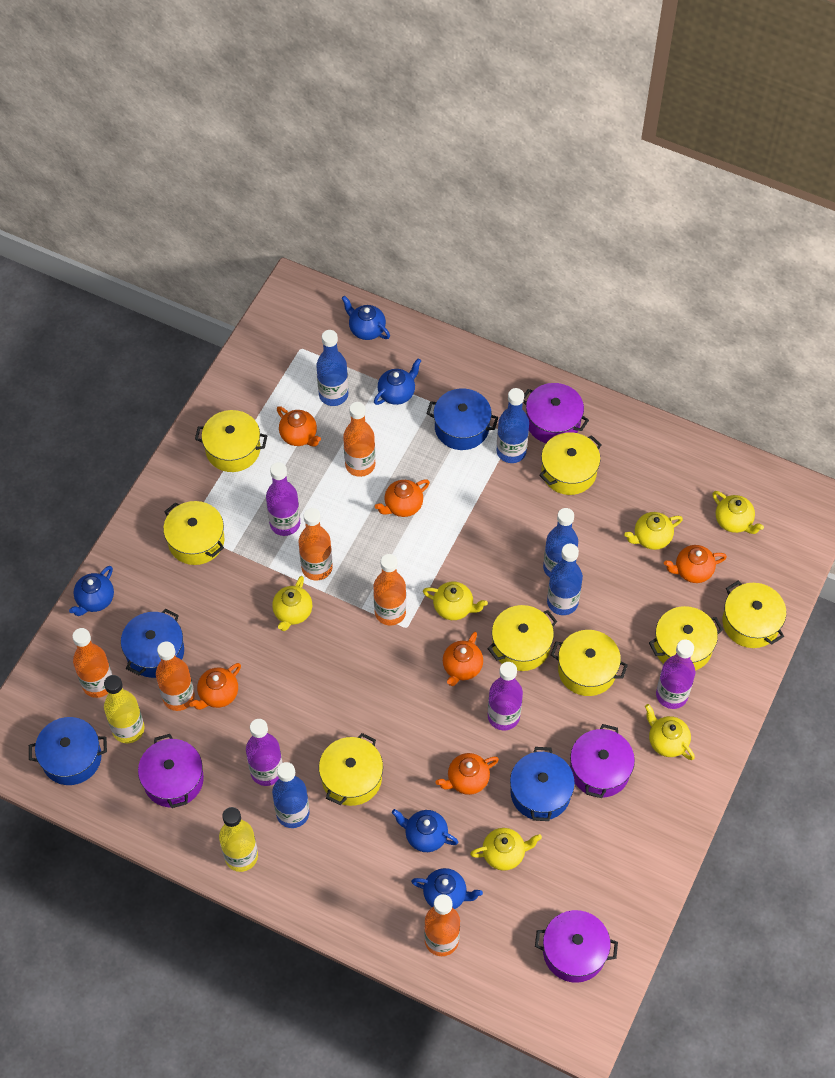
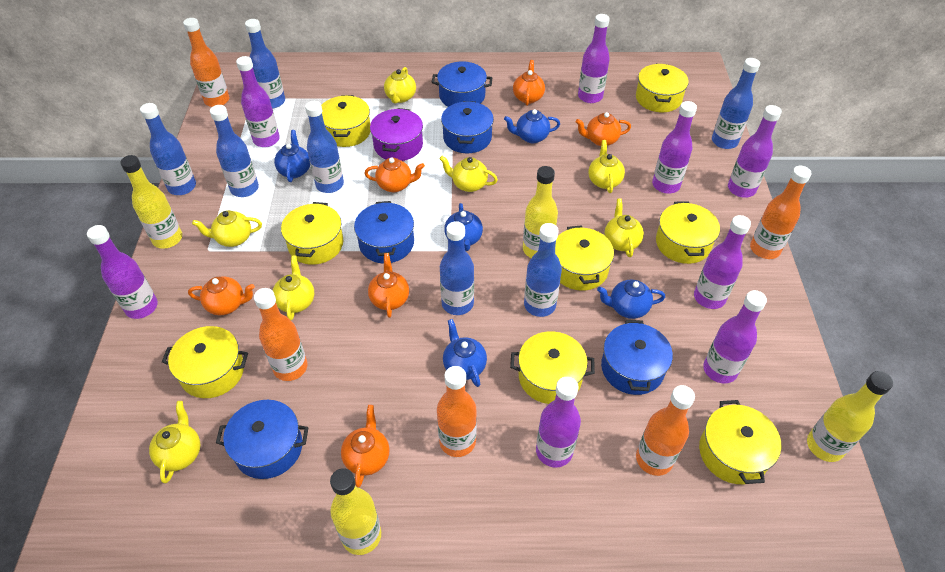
blue bottle: 5 -> 7
blue pot: 4 -> 5
orange bottle: 6 -> 5
purple bottle: 4 -> 8
purple pot: 4 -> 1
yellow bottle: 2 -> 4
yellow teapot: 6 -> 7

